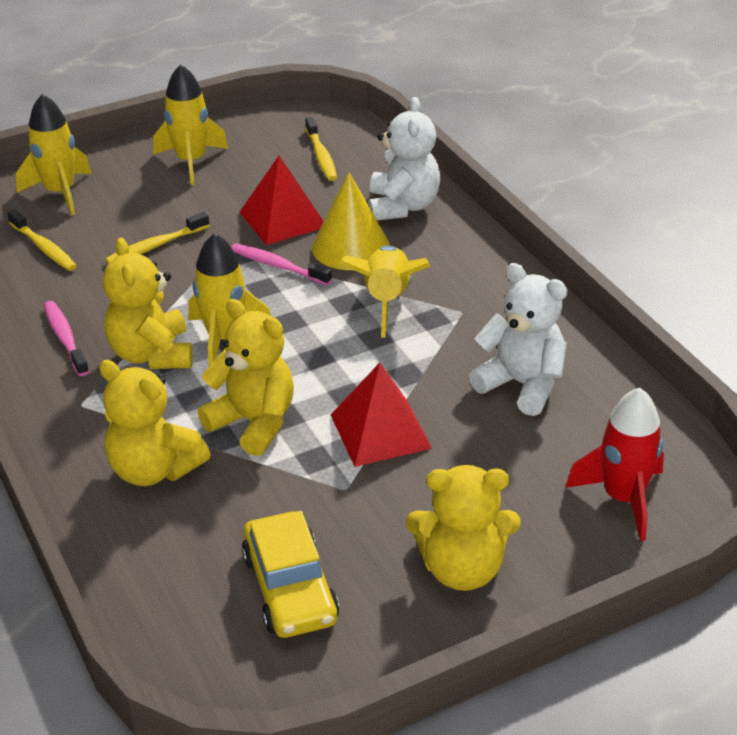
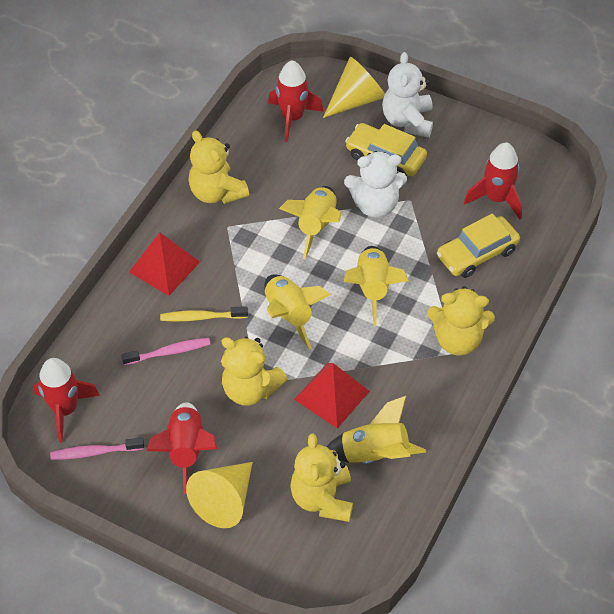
red rocket: 1 -> 4
yellow car: 1 -> 2
yellow cone: 1 -> 2
yellow toothbrush: 3 -> 1

